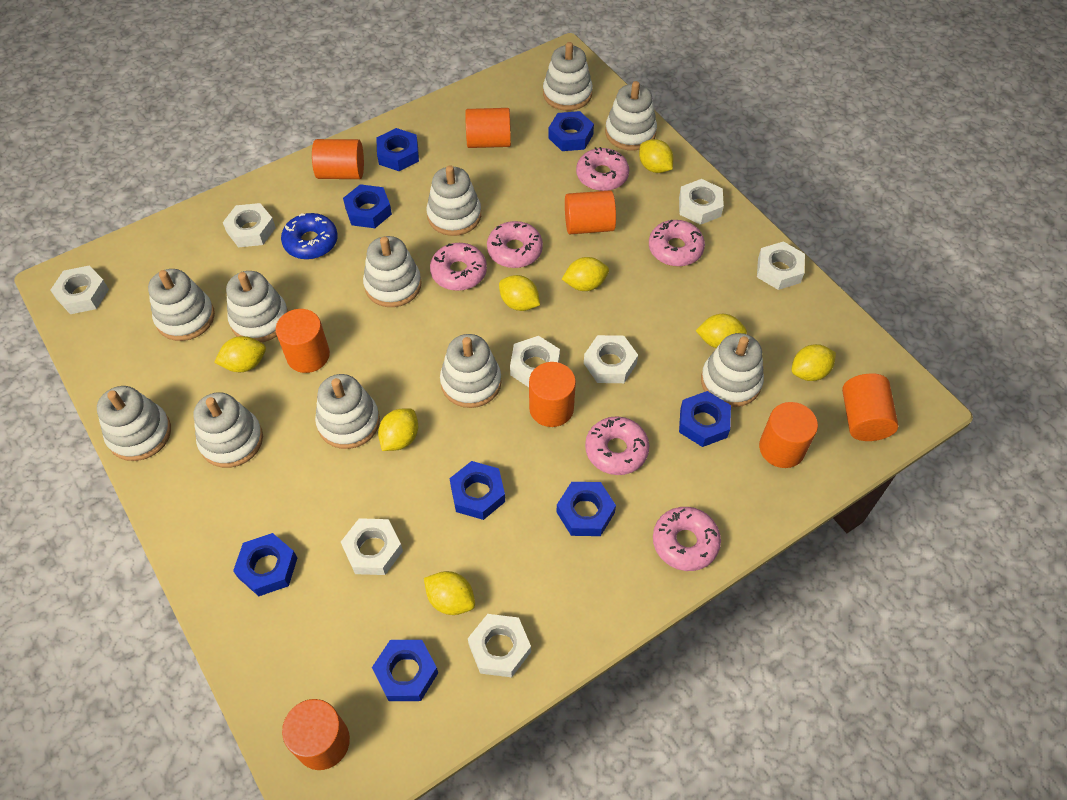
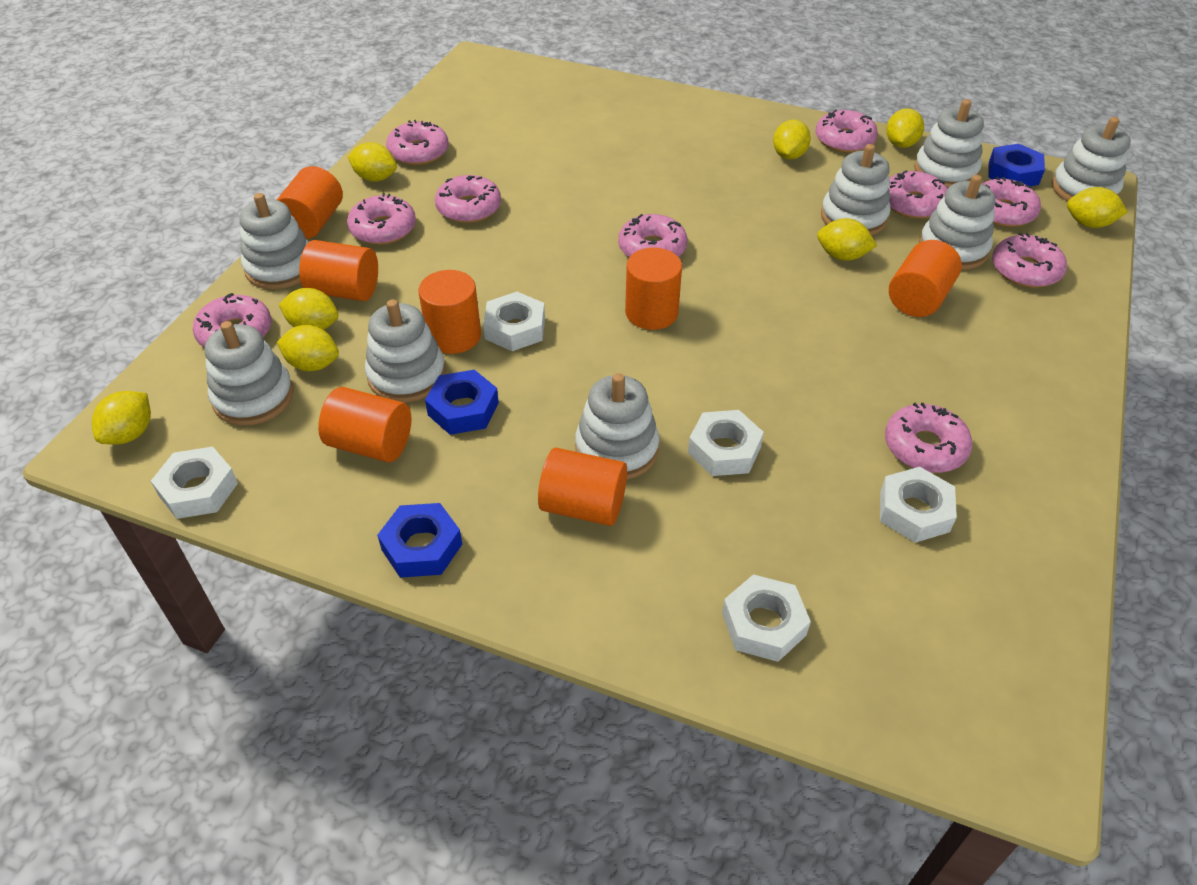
blue donut: 1 -> 0
blue nut: 8 -> 3
orange cylinder: 8 -> 7
pink donut: 6 -> 10
white nut: 8 -> 5
white stacking toy: 11 -> 8

